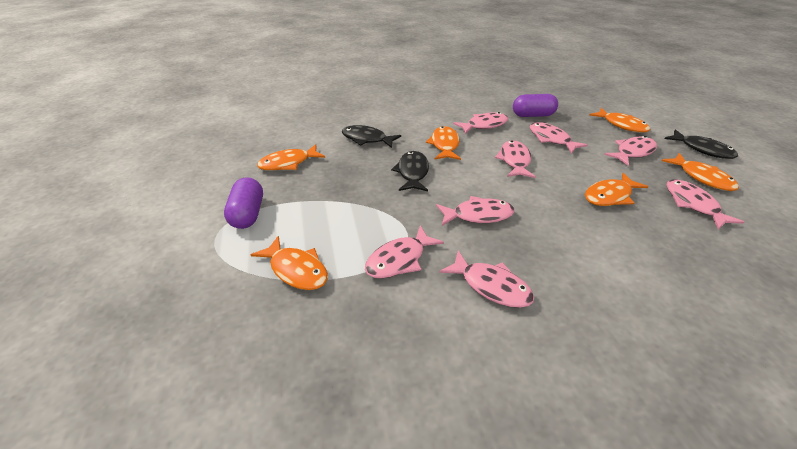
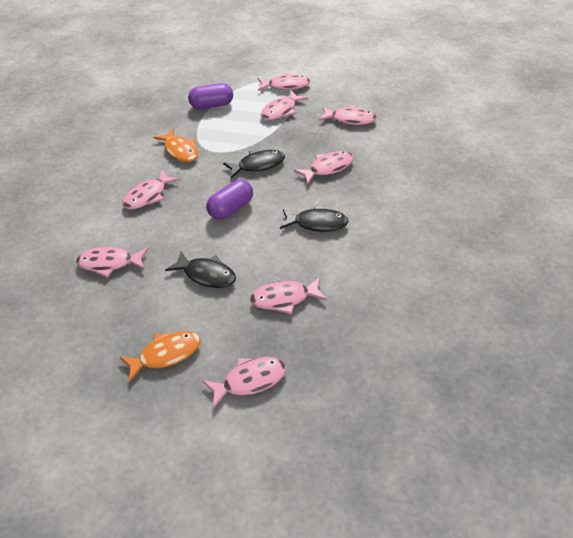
orange fish: 6 -> 2

